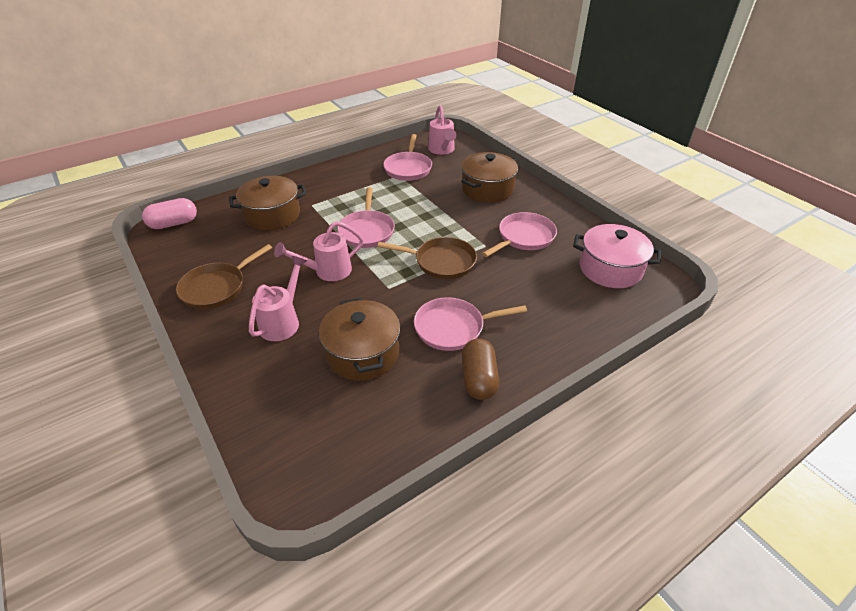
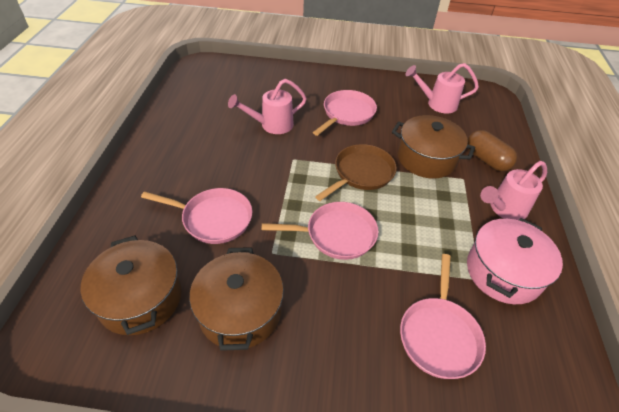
brown pan: 2 -> 1
pink capsule: 1 -> 0

